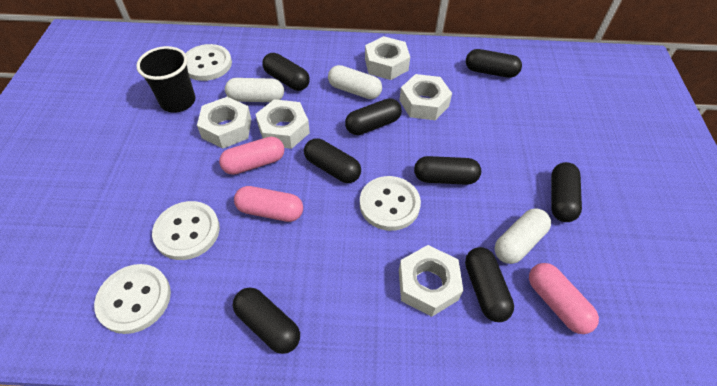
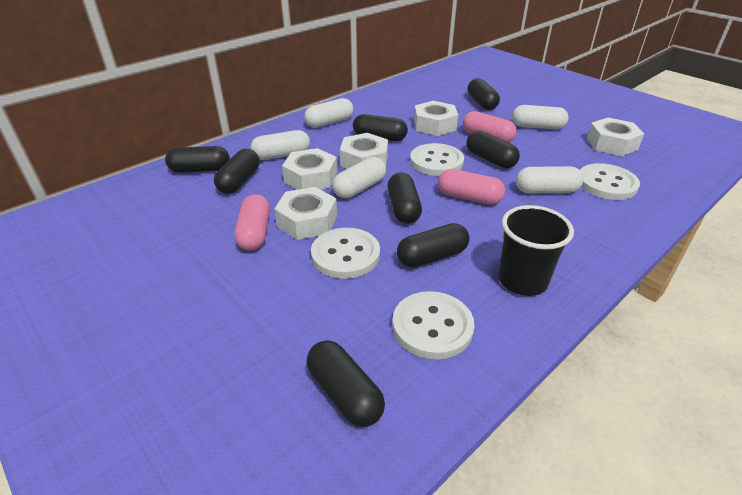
white capsule: 3 -> 5

